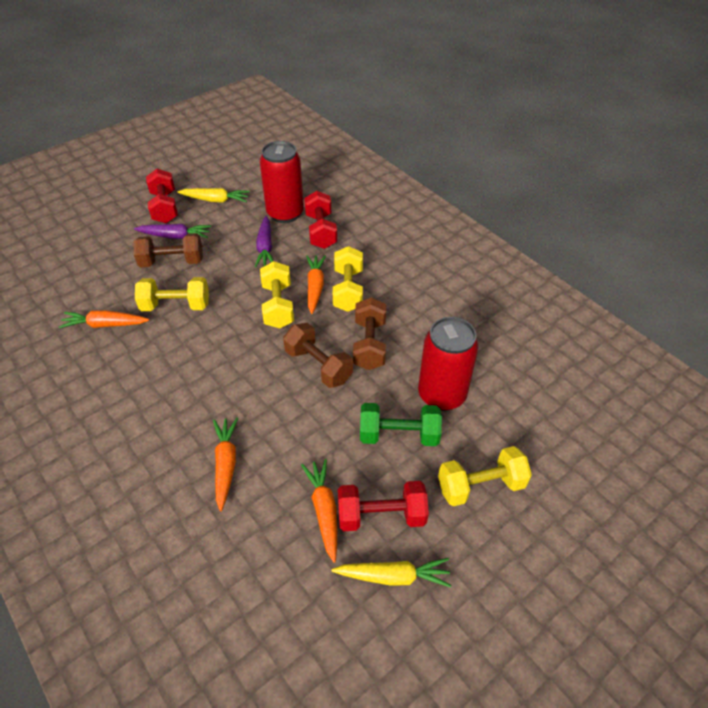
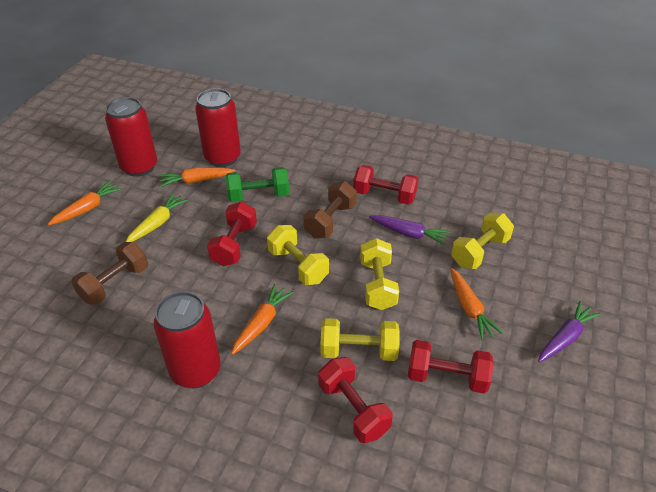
brown dumbbell: 3 -> 2
red can: 2 -> 3
red dumbbell: 3 -> 4
yellow carrot: 2 -> 1

